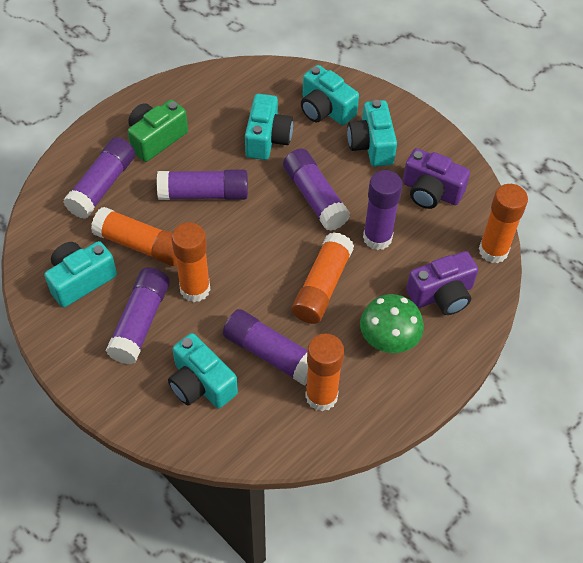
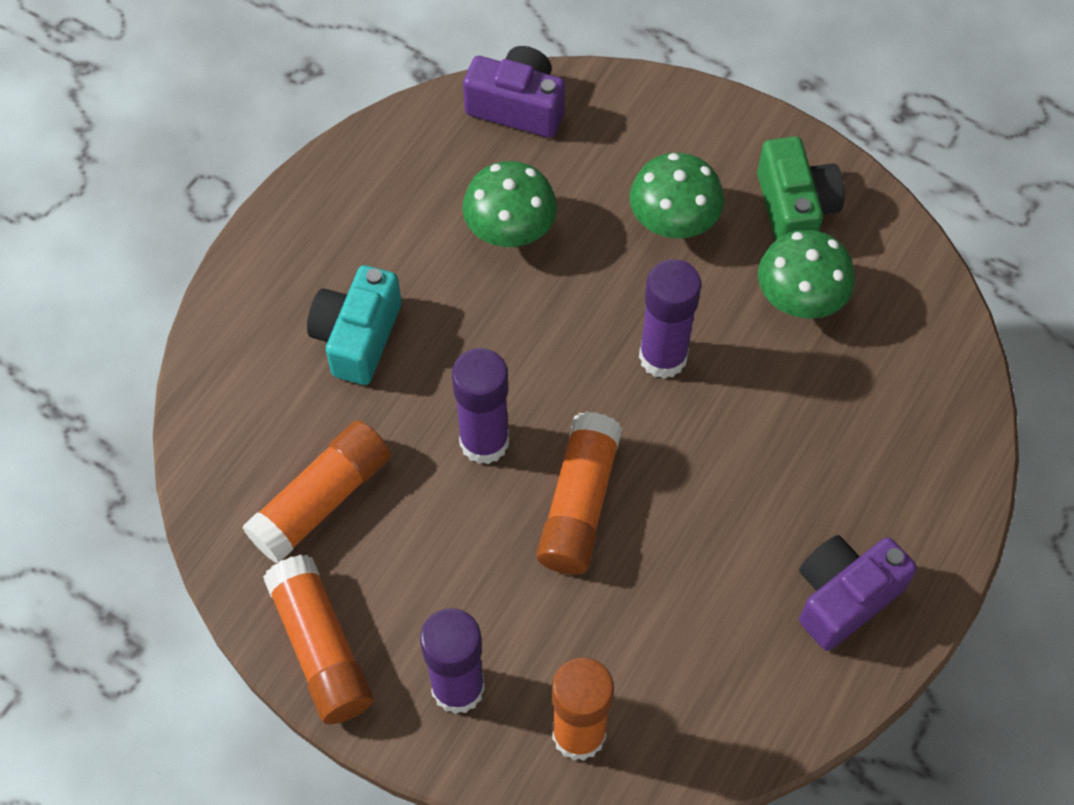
green mushroom: 1 -> 3
orange glue stick: 5 -> 4
purple glue stick: 6 -> 3
turquoise camera: 5 -> 1

